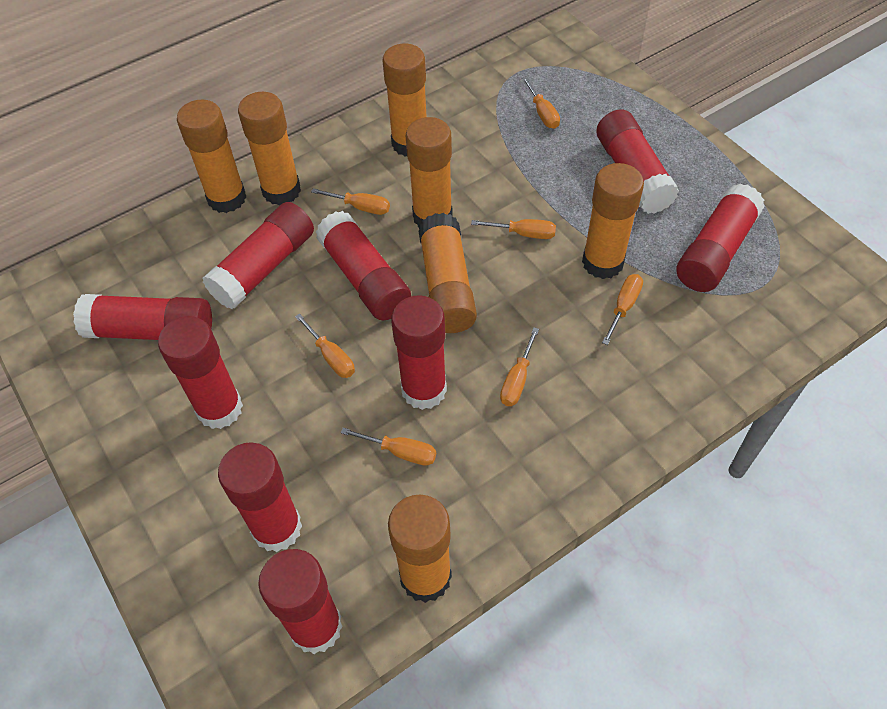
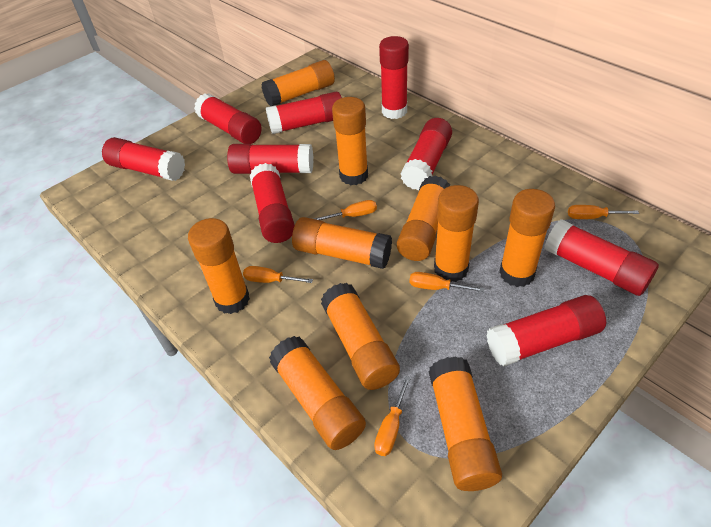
orange glue stick: 7 -> 10
orange screwdriver: 7 -> 5

